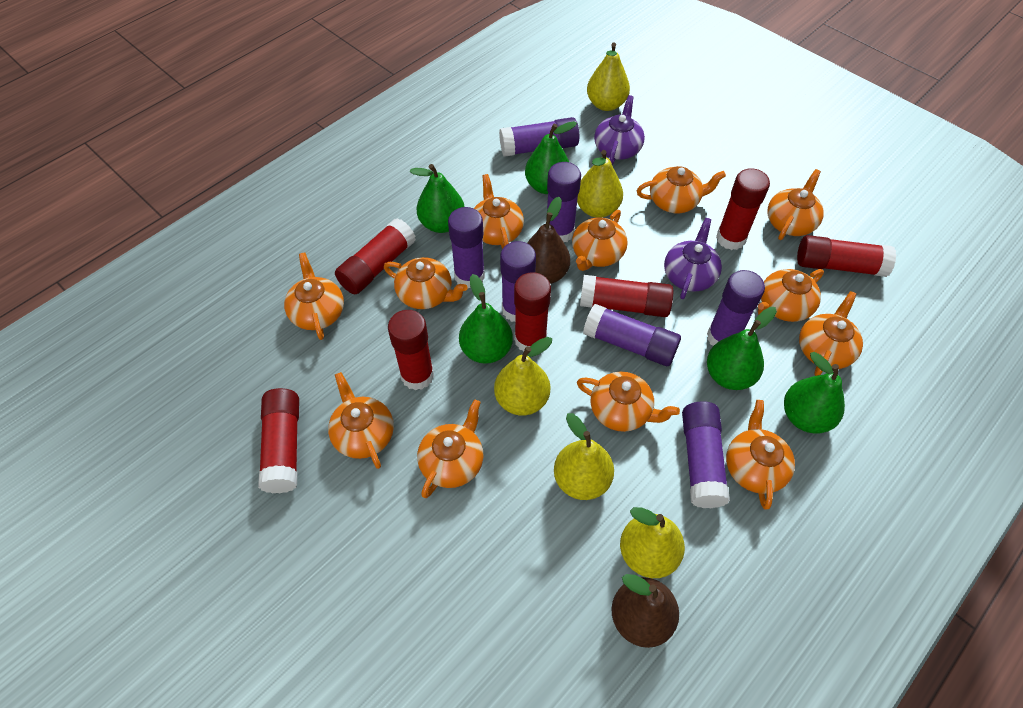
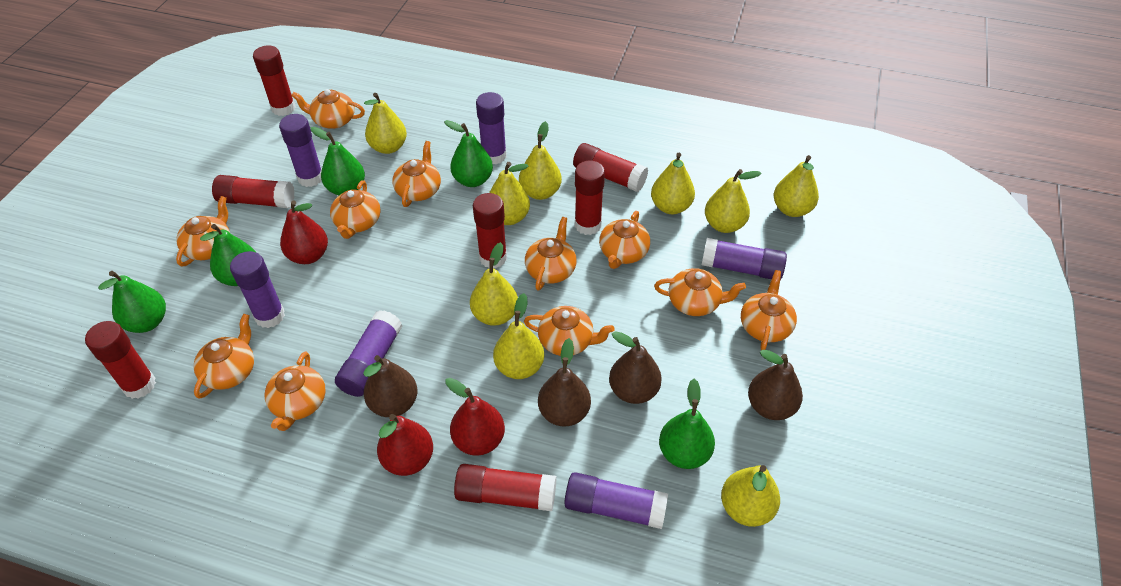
brown pear: 2 -> 4
orange teapot: 12 -> 11
purple glue stick: 7 -> 6
purple teapot: 2 -> 0
red pear: 0 -> 3
yellow pear: 5 -> 9

